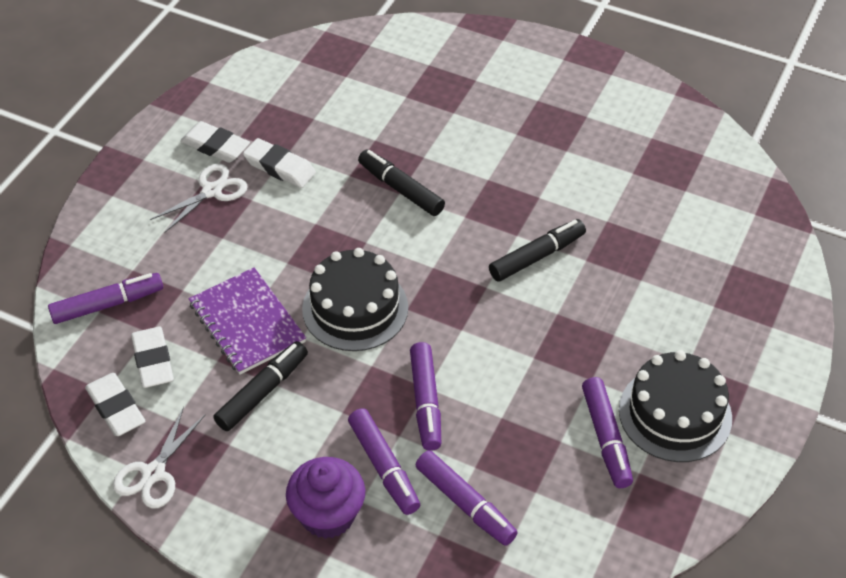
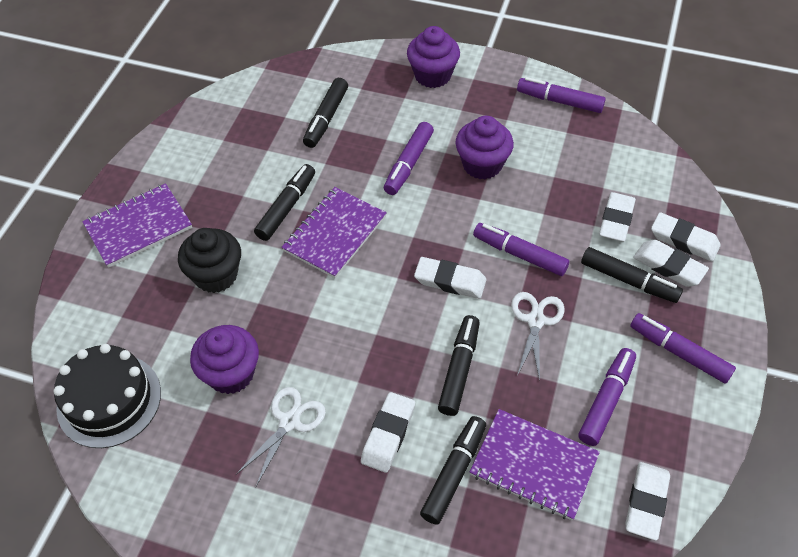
black cake: 2 -> 1
black cupcake: 0 -> 1
black marker: 3 -> 5
purple cupcake: 1 -> 3
purple notebook: 1 -> 3
white eraser: 4 -> 6

